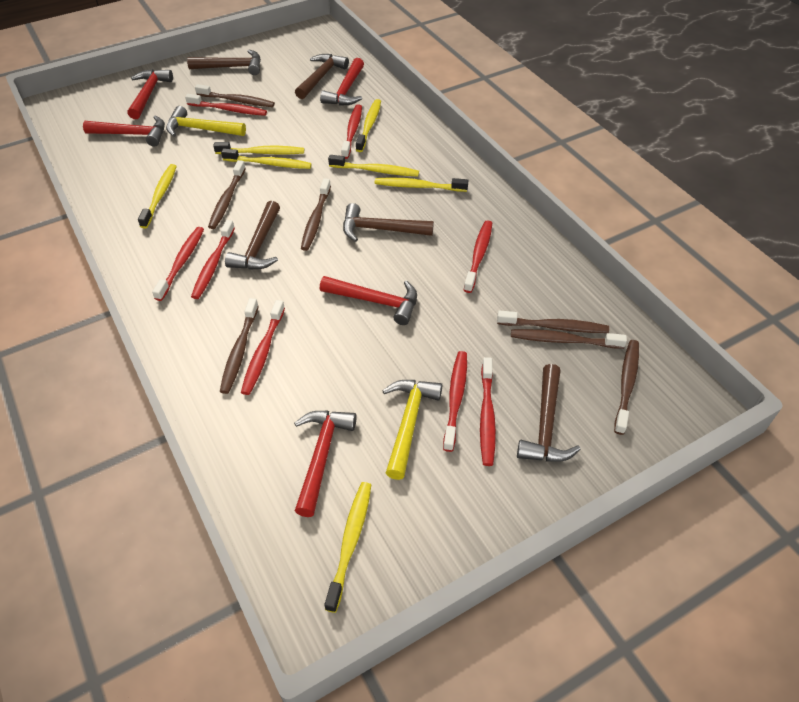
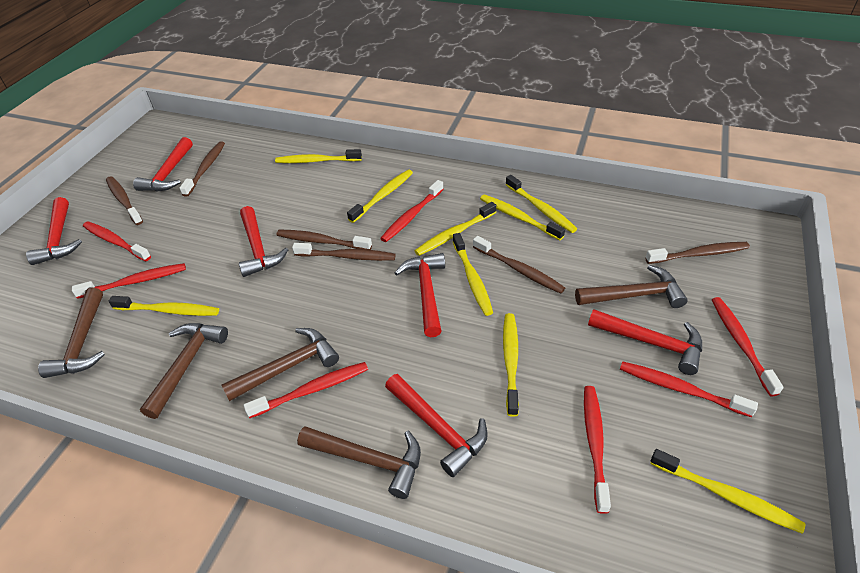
brown toothbrush: 7 -> 6
red hammer: 5 -> 6
red toothbrush: 8 -> 7
yellow hammer: 2 -> 0
yellow toothbrush: 7 -> 9

